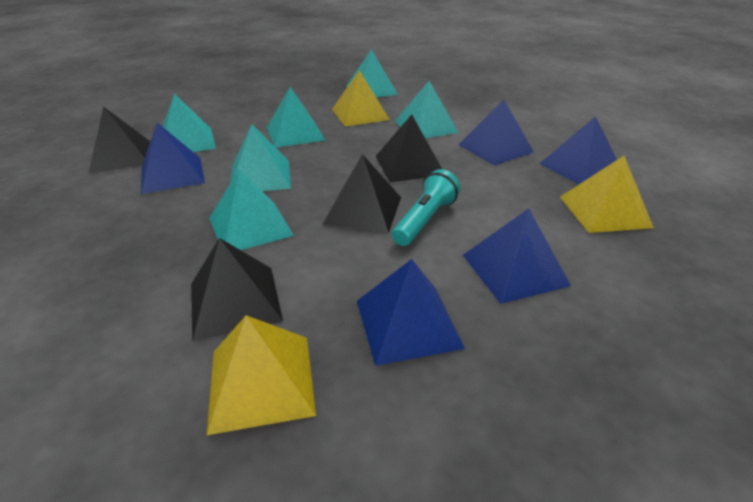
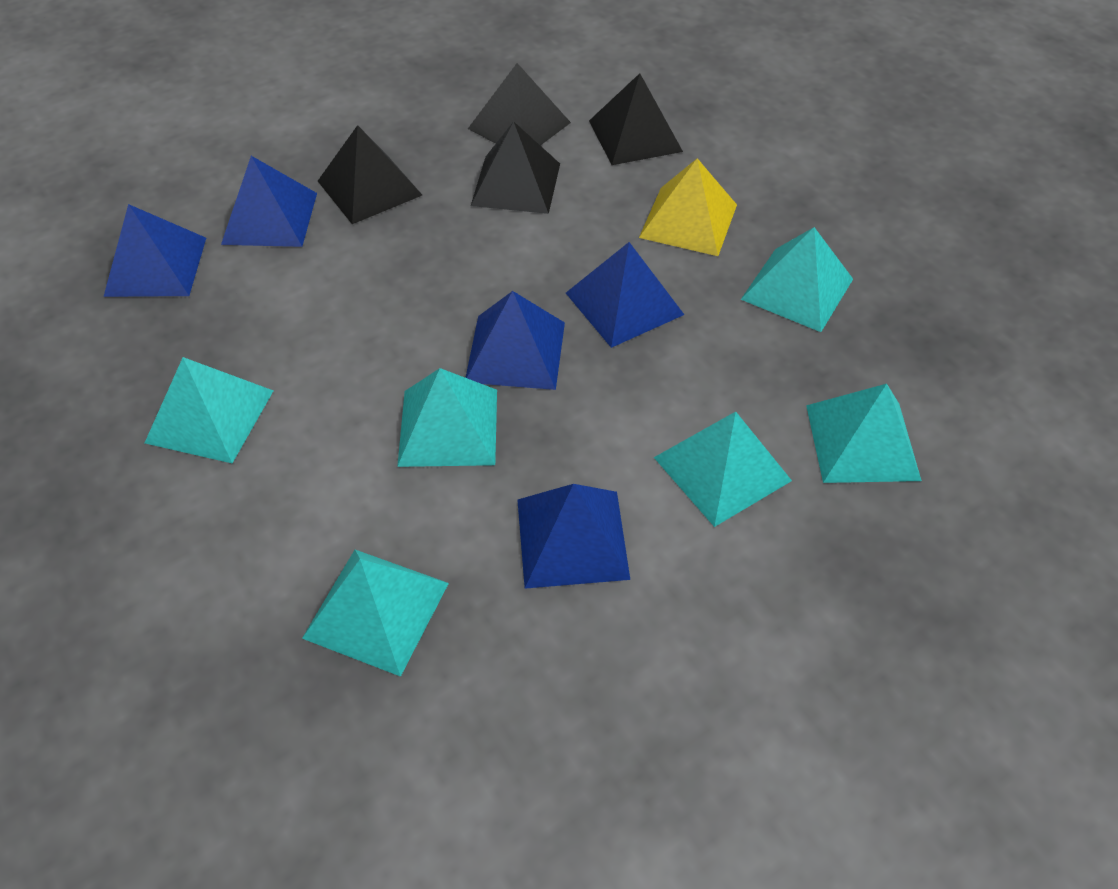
turquoise flashlight: 1 -> 0
yellow pyramid: 3 -> 1

